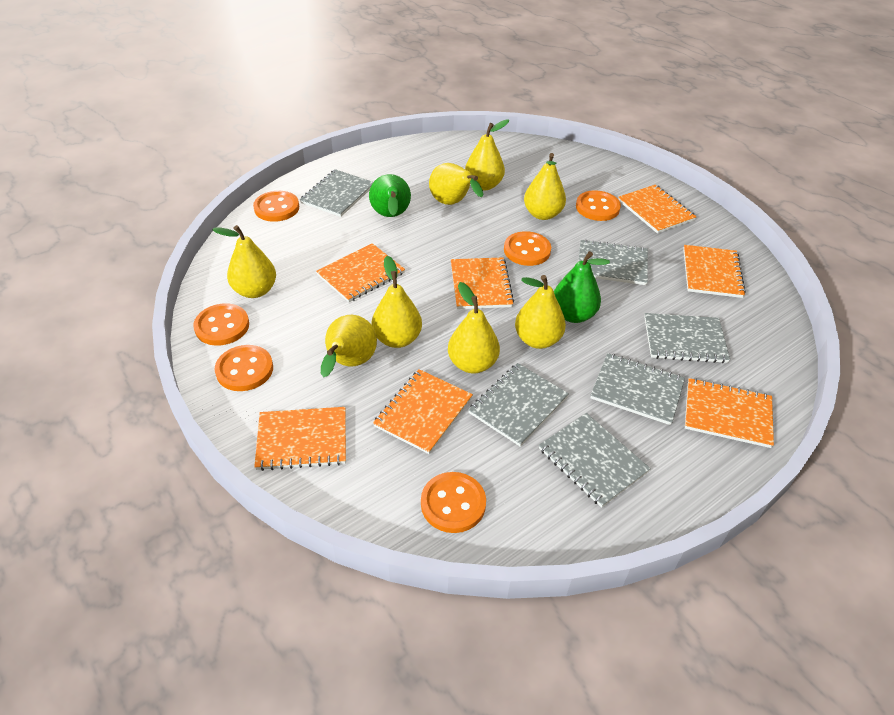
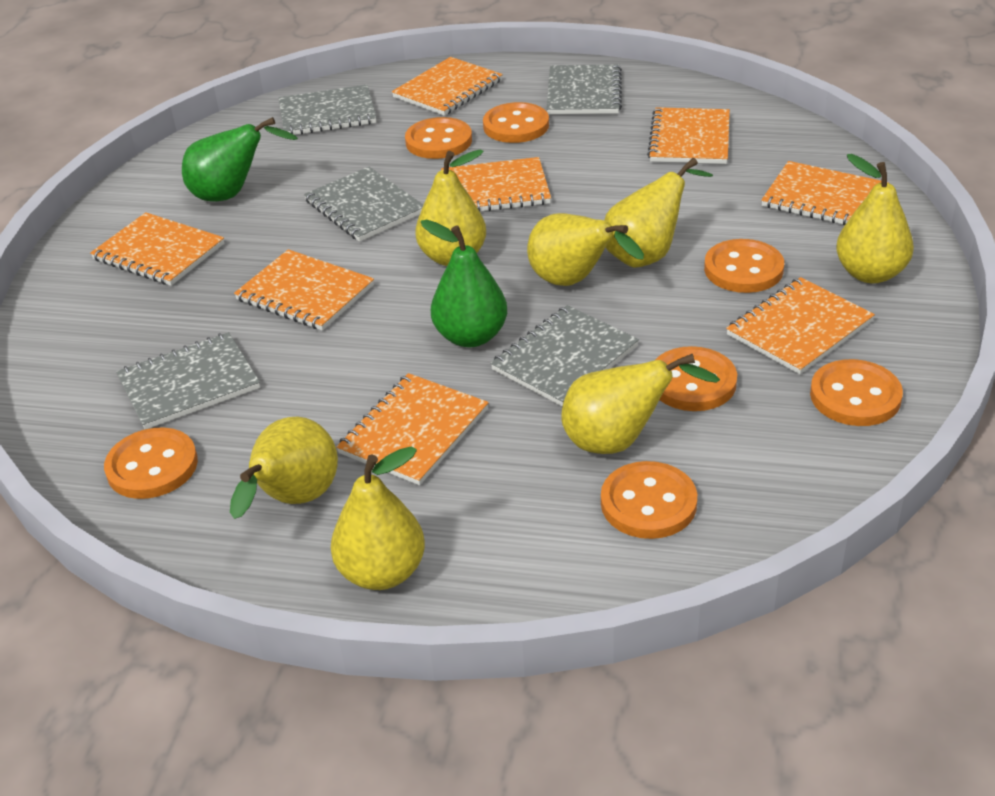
grey notebook: 6 -> 5
orange button: 6 -> 7
orange notebook: 7 -> 8
yellow pear: 8 -> 7

